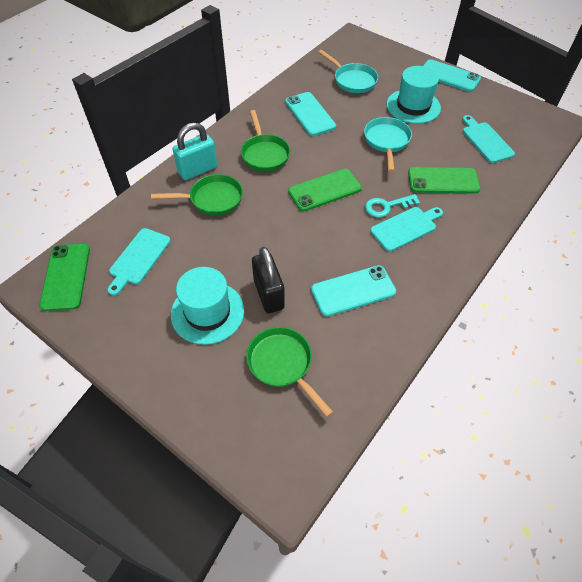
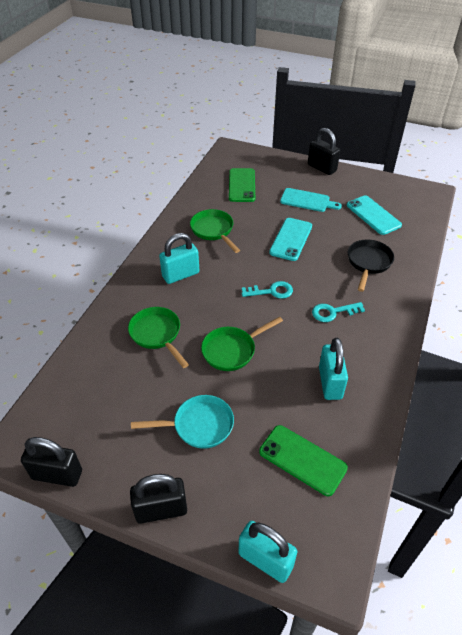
black padlock: 1 -> 3
black pan: 0 -> 1
green phone: 3 -> 2
turquoise cutting board: 3 -> 1
turquoise hat: 2 -> 0
turquoise key: 1 -> 2
turquoise padlock: 1 -> 3
turquoise pan: 2 -> 1
turquoise phone: 3 -> 2

